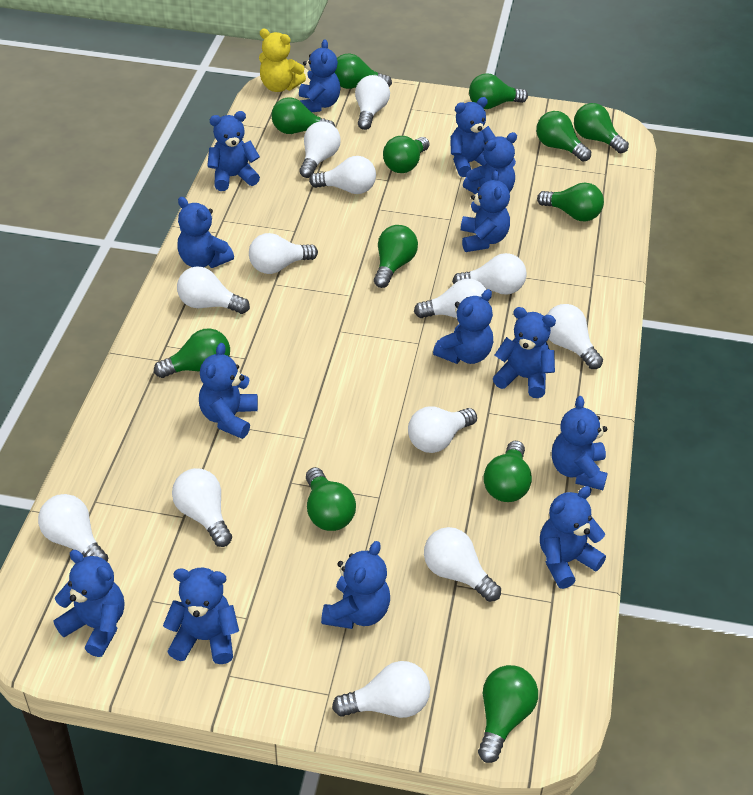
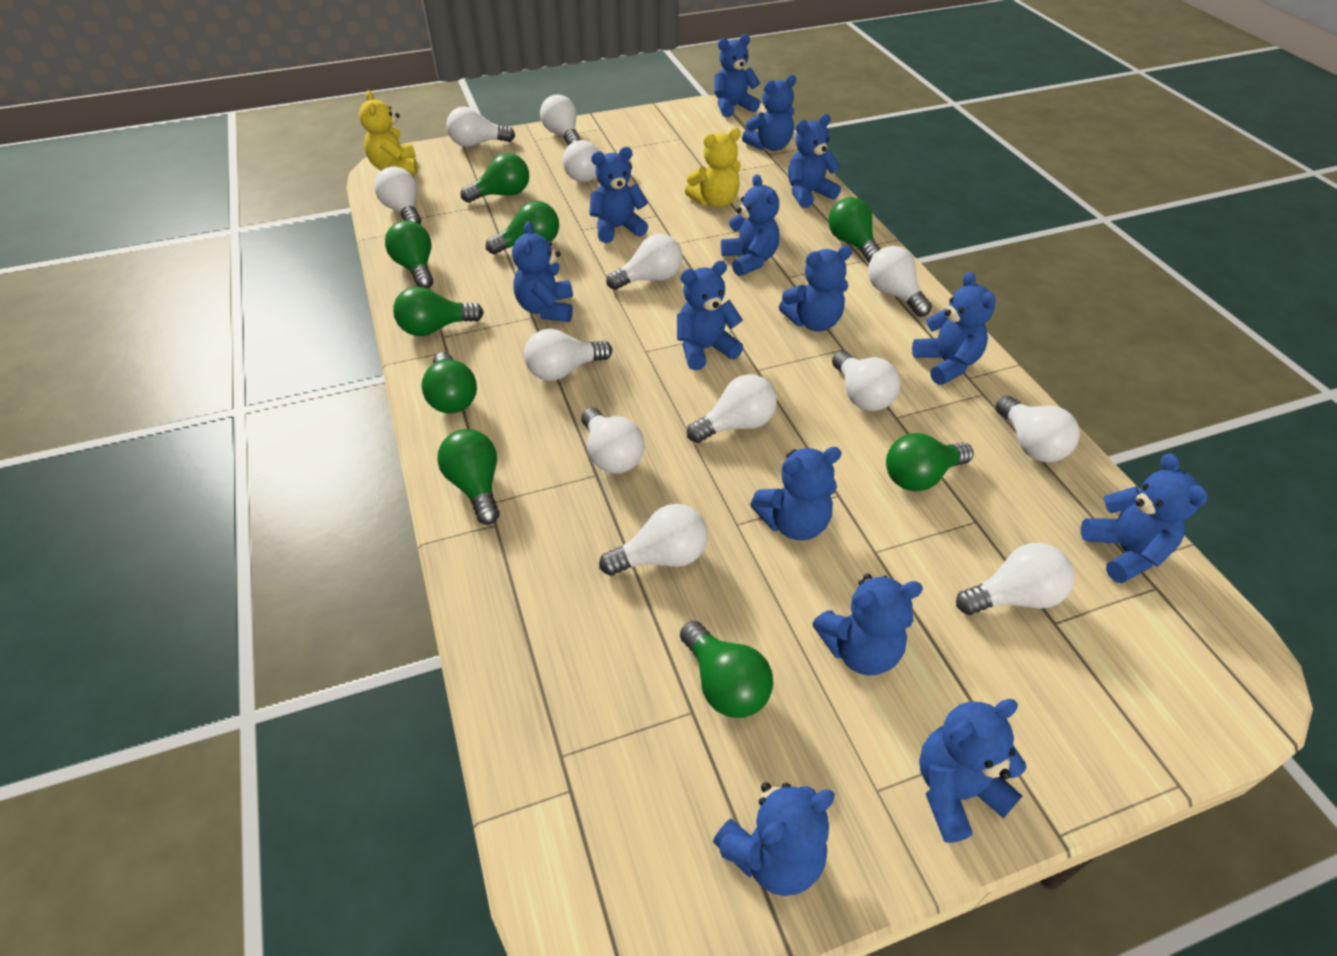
green light bulb: 12 -> 9
yellow teddy bear: 1 -> 2

